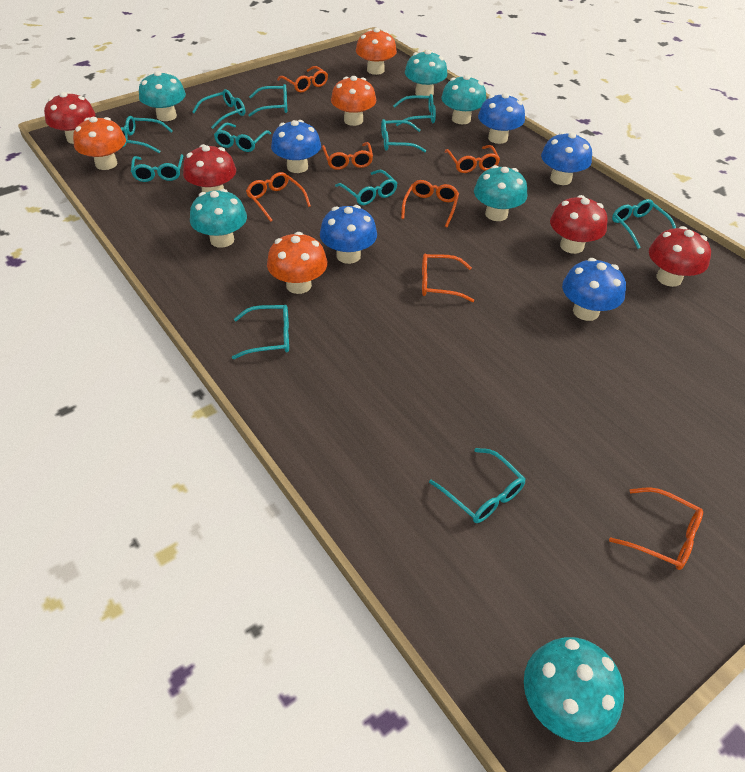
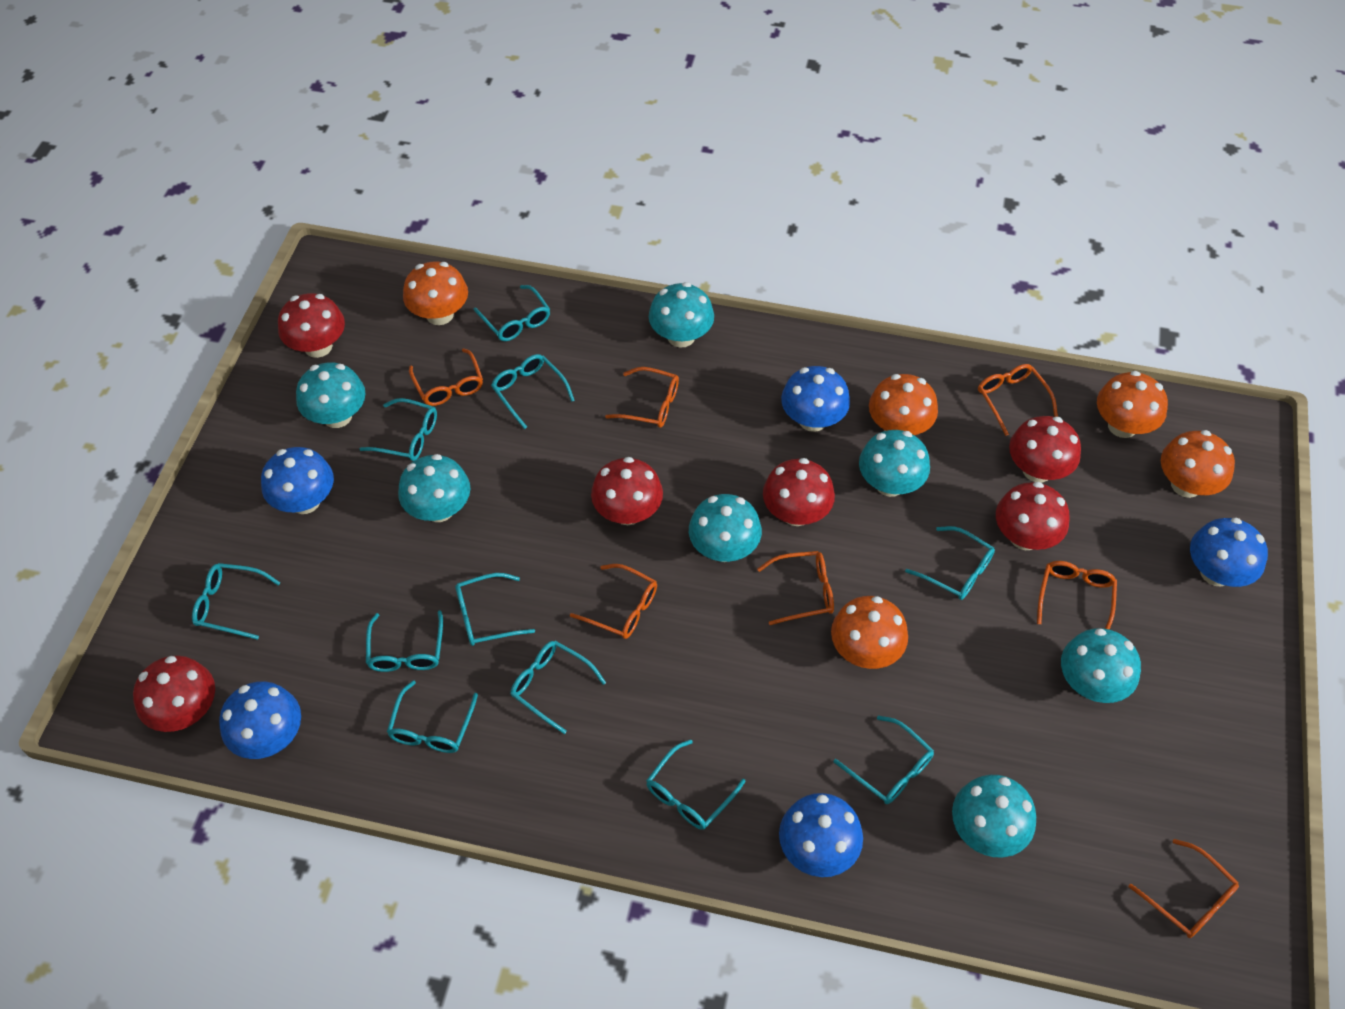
orange mushroom: 4 -> 5
red mushroom: 4 -> 6
turquoise mushroom: 6 -> 7

